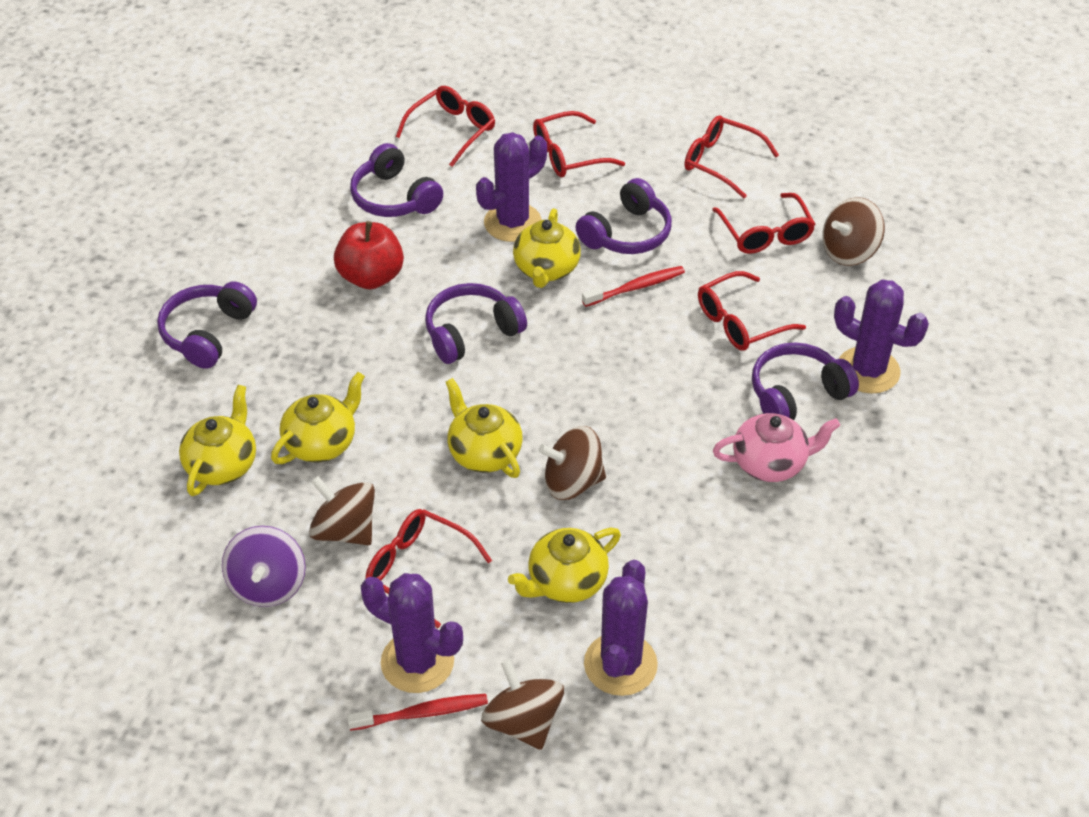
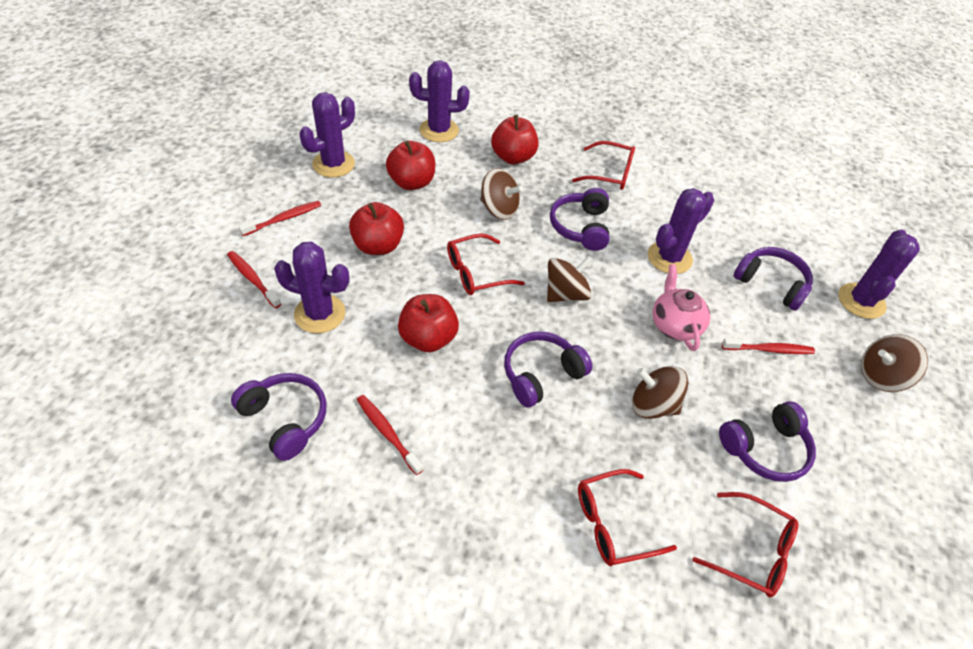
purple cactus: 4 -> 5
purple spinning top: 1 -> 0
red apple: 1 -> 4
red glasses: 6 -> 4
red toothbrush: 2 -> 4
yellow teapot: 5 -> 0

